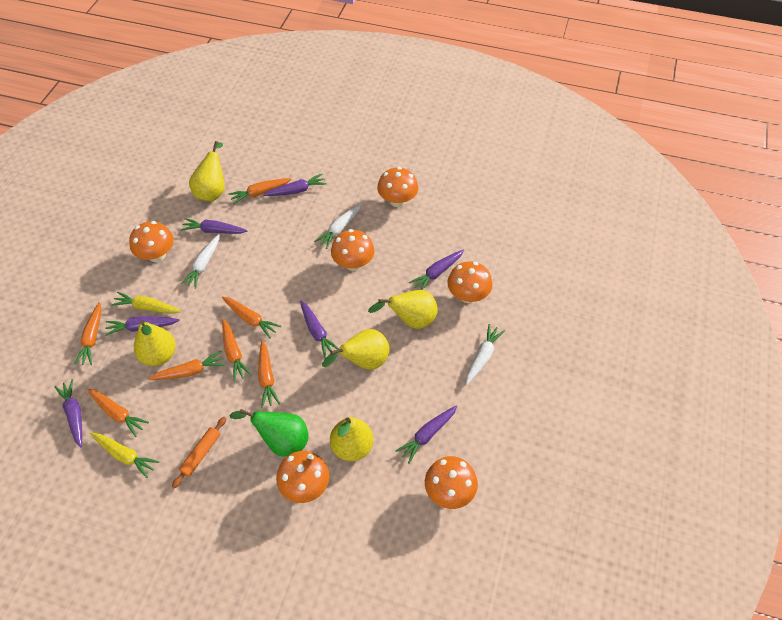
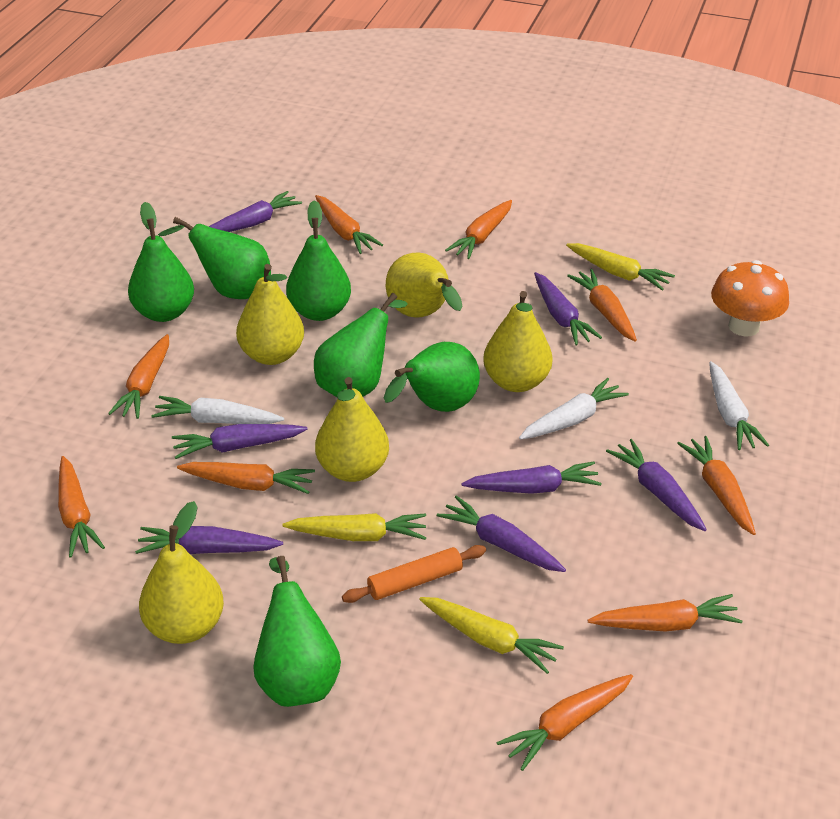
green pear: 1 -> 6
orange carrot: 7 -> 9
orange mushroom: 6 -> 1
yellow carrot: 2 -> 3

